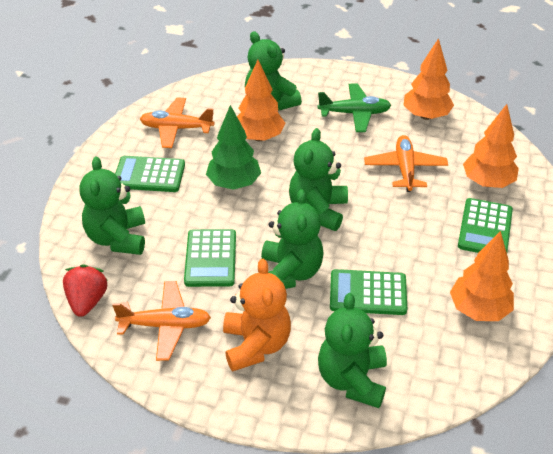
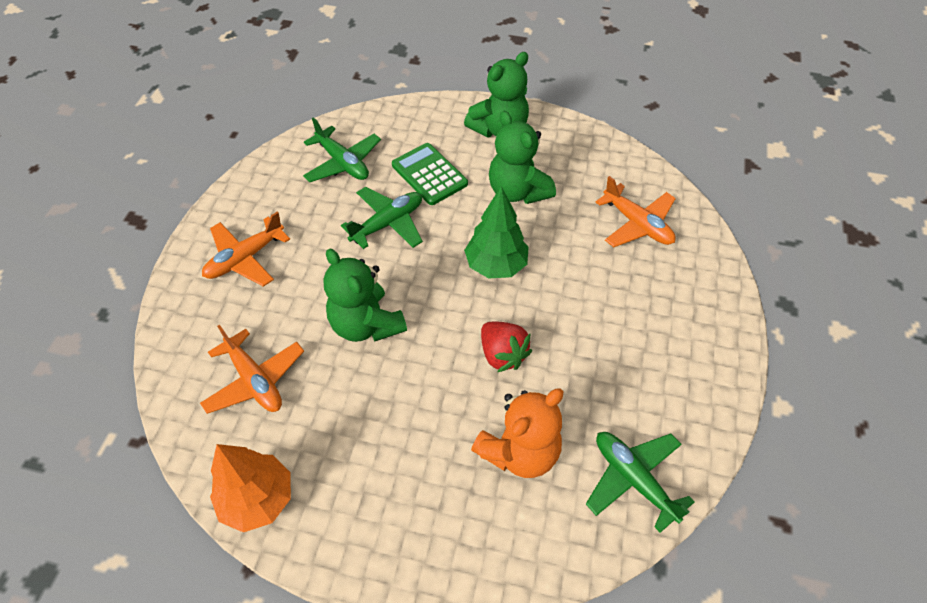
green calculator: 4 -> 1
green plane: 1 -> 3
green teddy bear: 5 -> 3
orange tree: 4 -> 1

